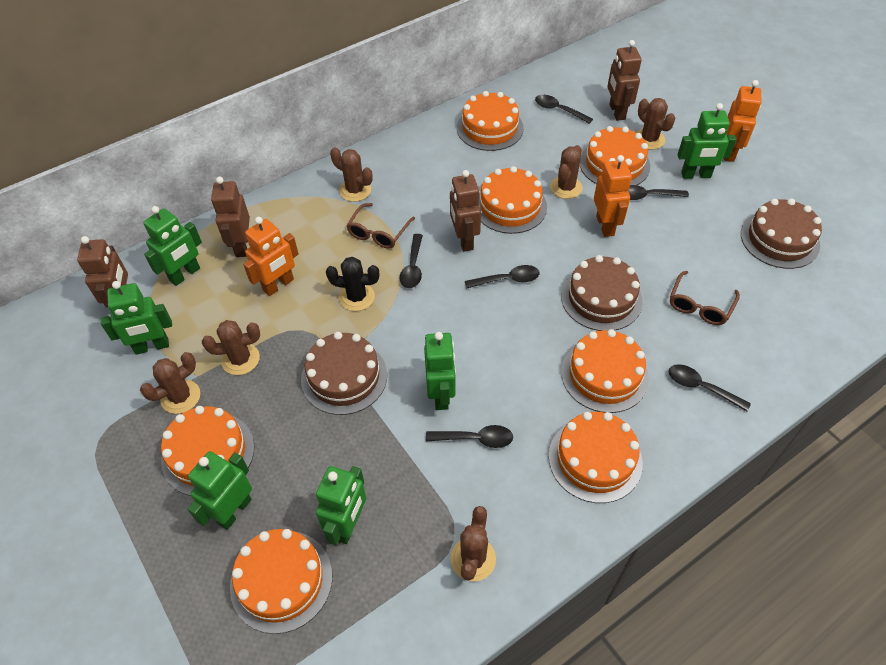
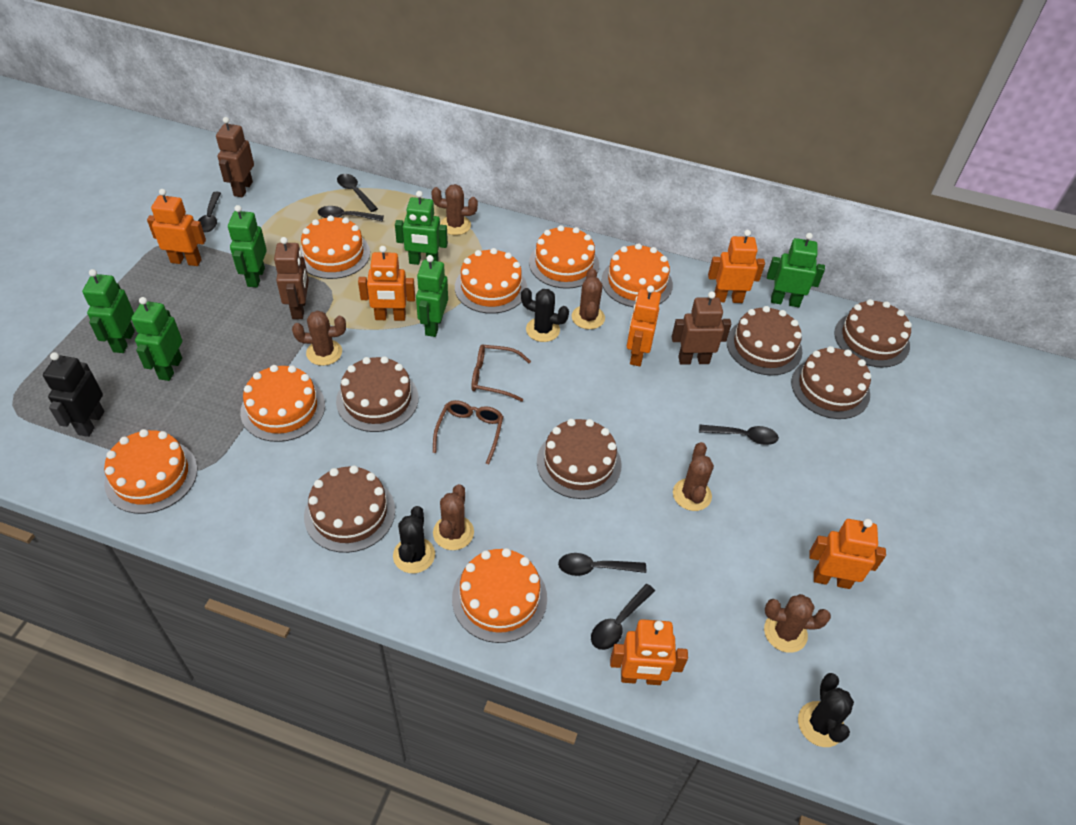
black cactus: 1 -> 3
black robot: 0 -> 1
brown cake: 3 -> 6
brown robot: 4 -> 3
orange robot: 3 -> 6

